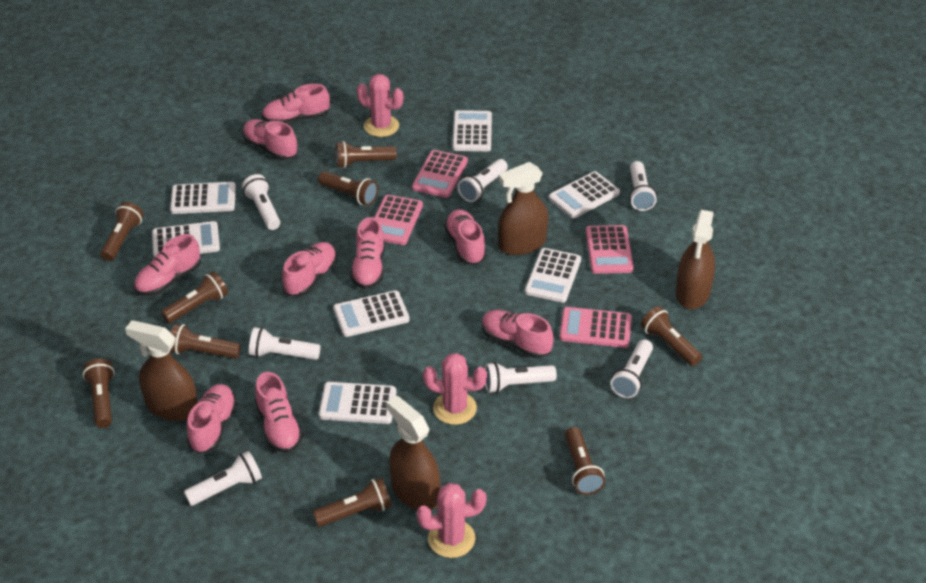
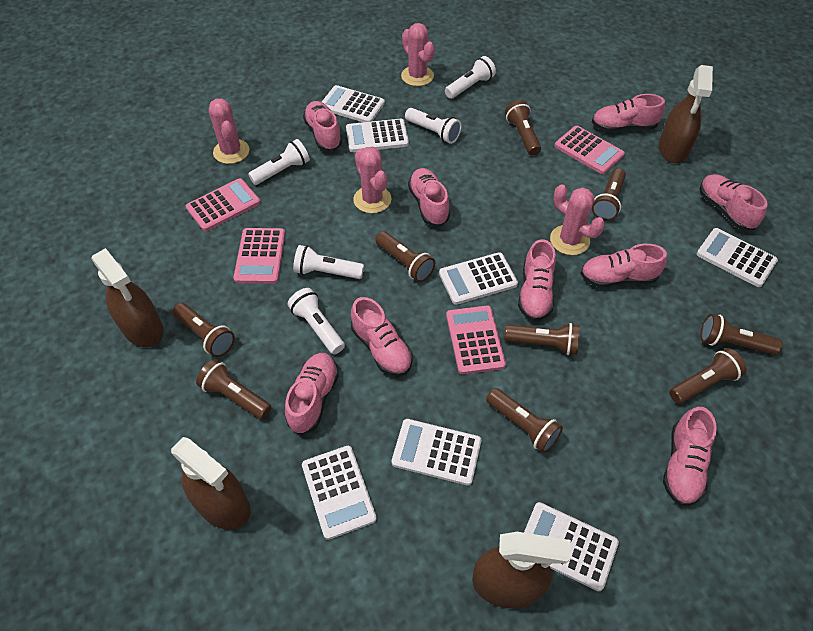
pink cactus: 3 -> 4
white flashlight: 7 -> 5

